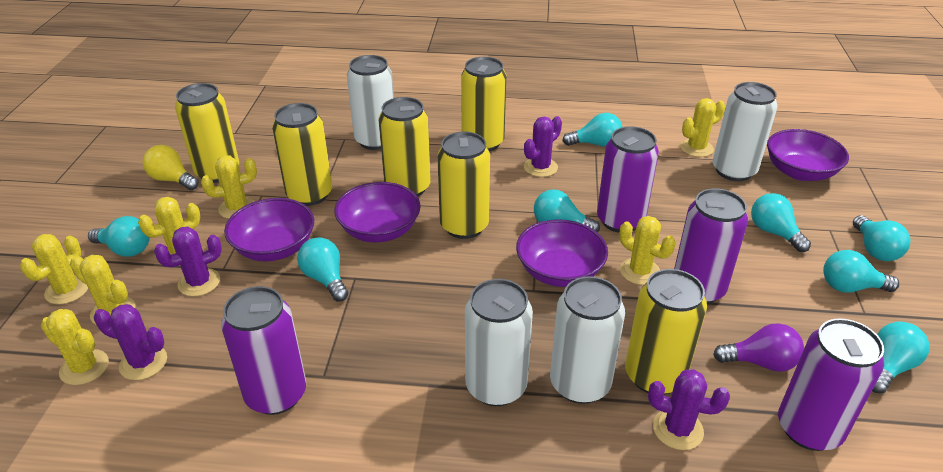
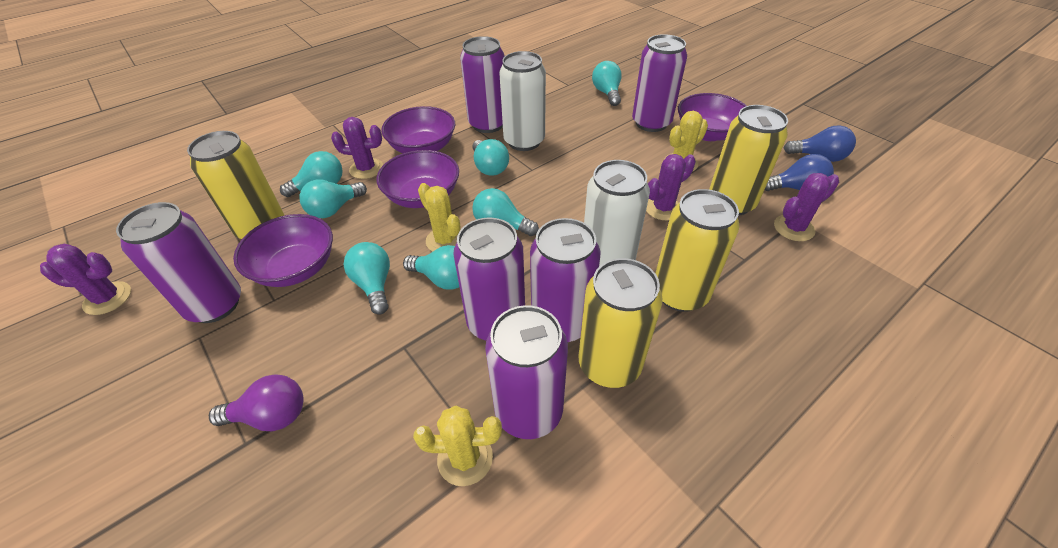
blue light bulb: 0 -> 2
purple can: 4 -> 6
turquoise light bulb: 8 -> 7
white can: 4 -> 2
yellow cactus: 7 -> 3
yellow can: 6 -> 4
yellow light bulb: 1 -> 0

